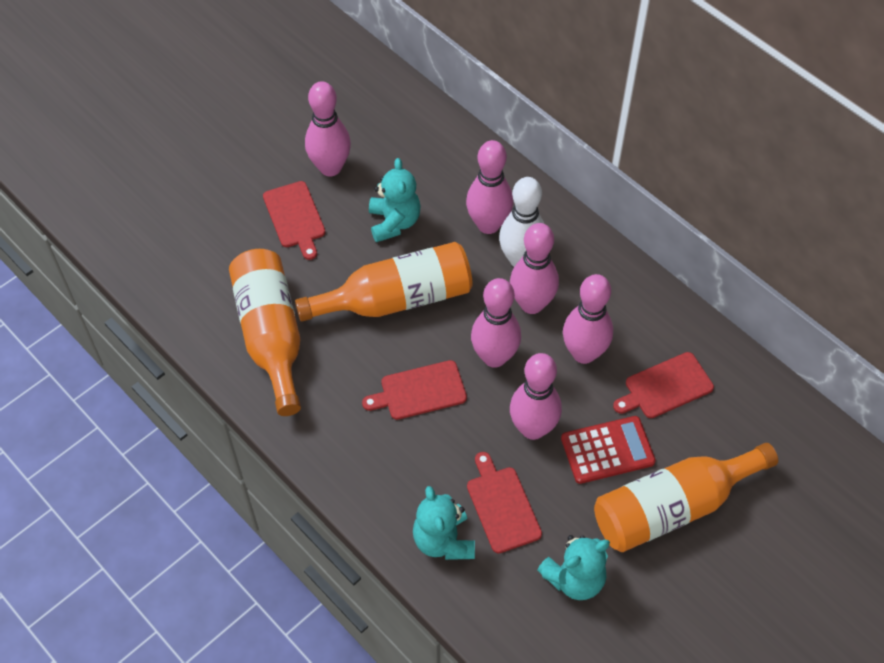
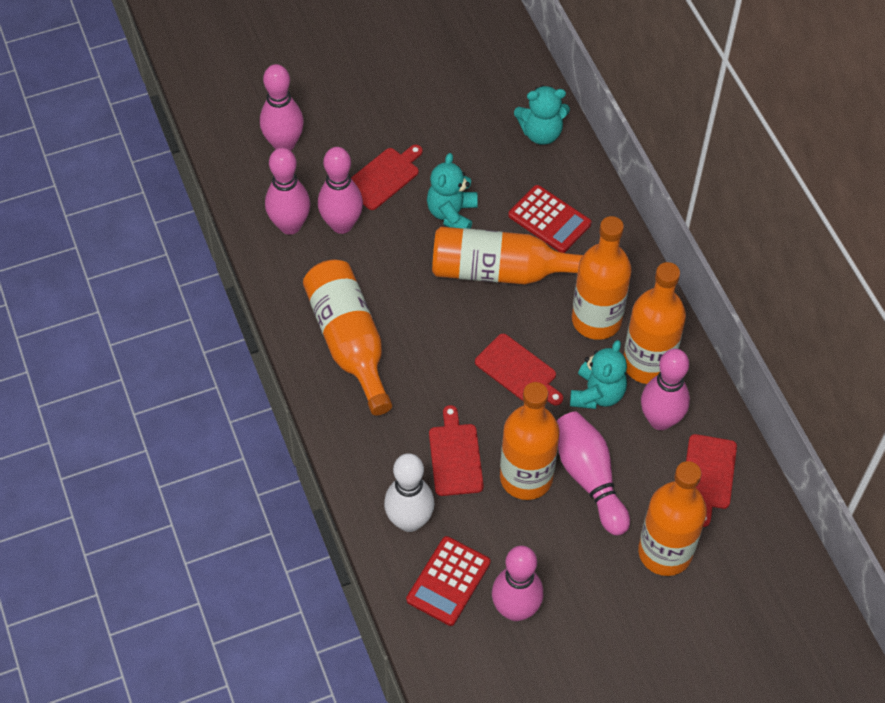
orange bottle: 3 -> 6
red calculator: 1 -> 2

